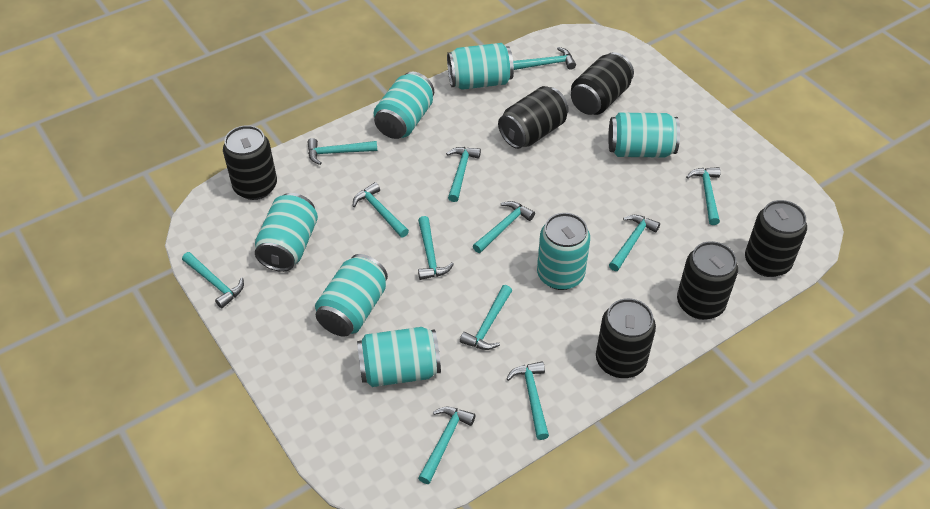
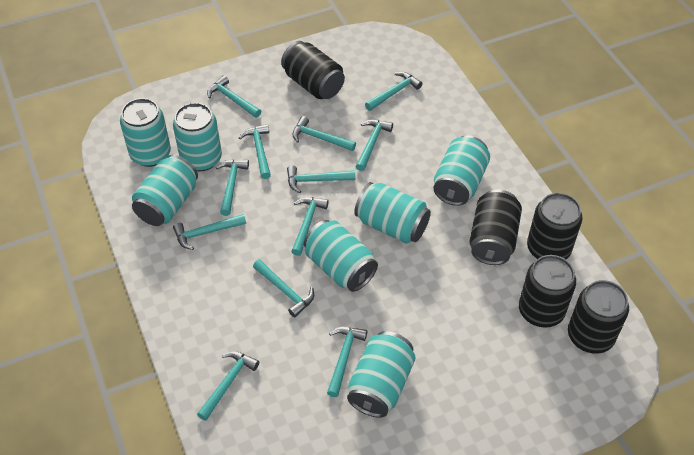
black can: 6 -> 5

